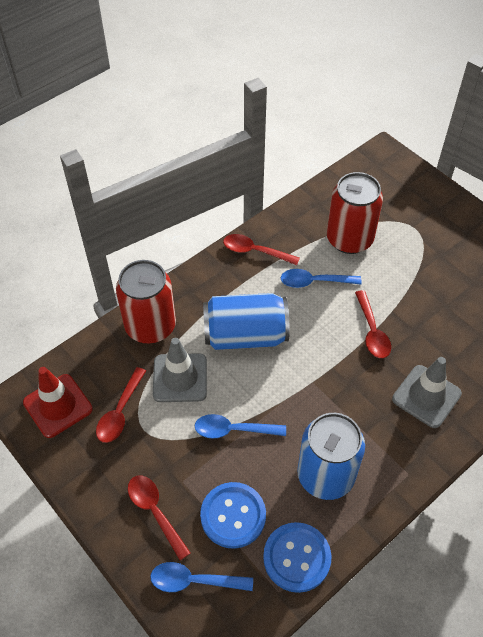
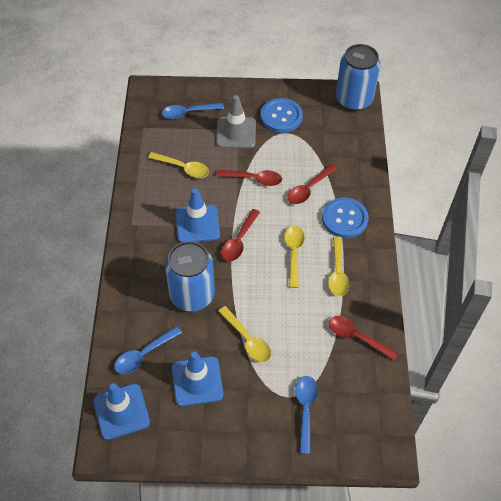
blue traffic cone: 0 -> 3
grey traffic cone: 2 -> 1
red can: 2 -> 0
red traffic cone: 1 -> 0
yellow spoon: 0 -> 4

